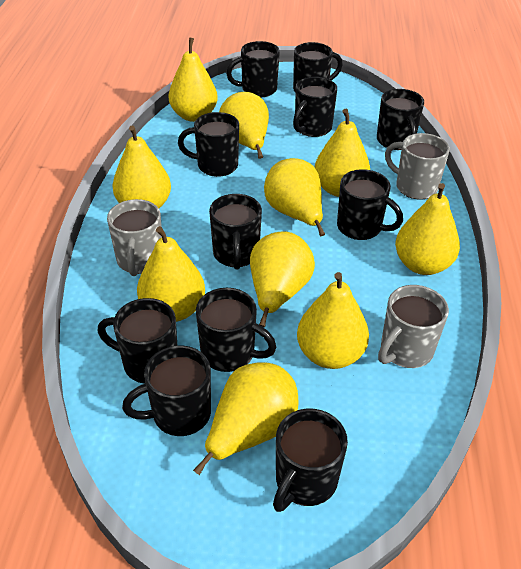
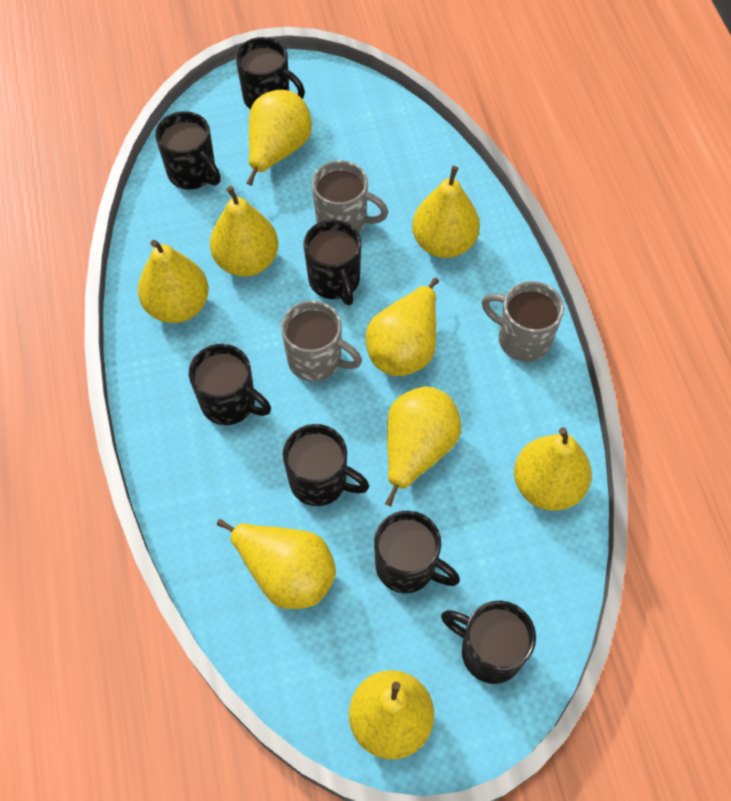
black mug: 11 -> 7
yellow pear: 10 -> 9

